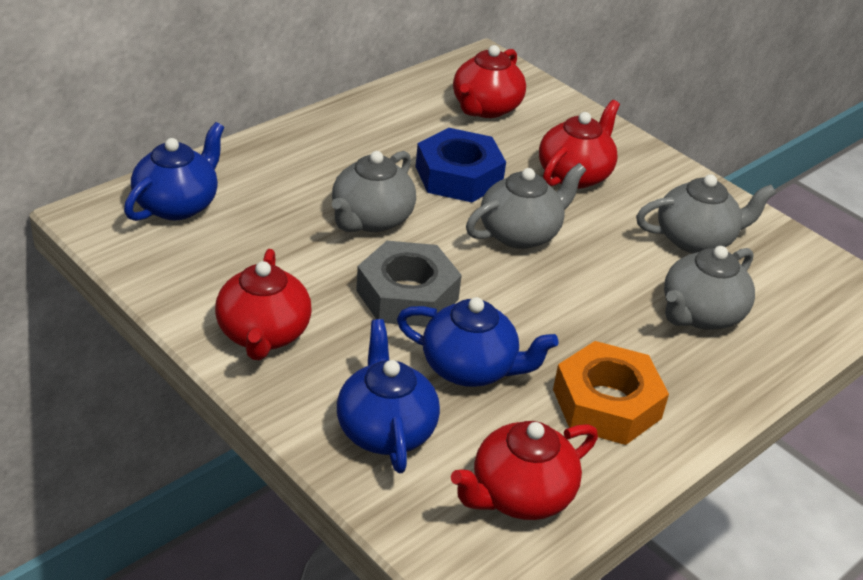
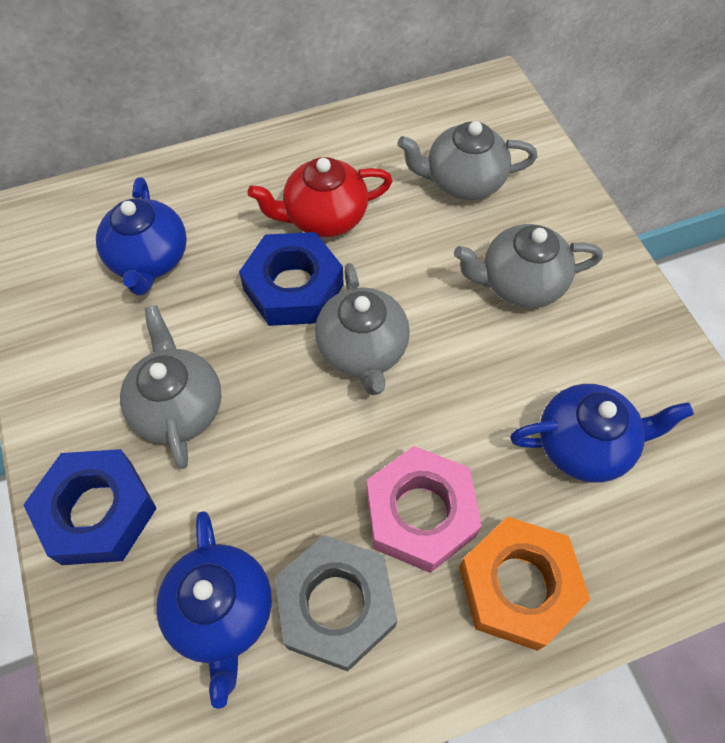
blue nut: 1 -> 2
pink nut: 0 -> 1
red teapot: 4 -> 1

